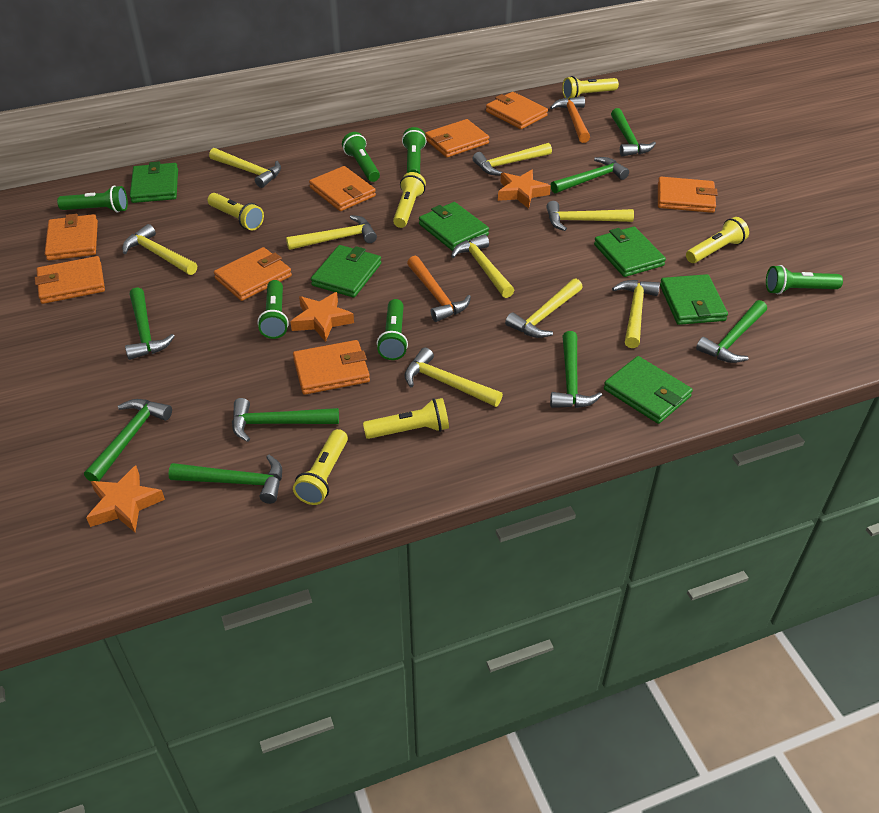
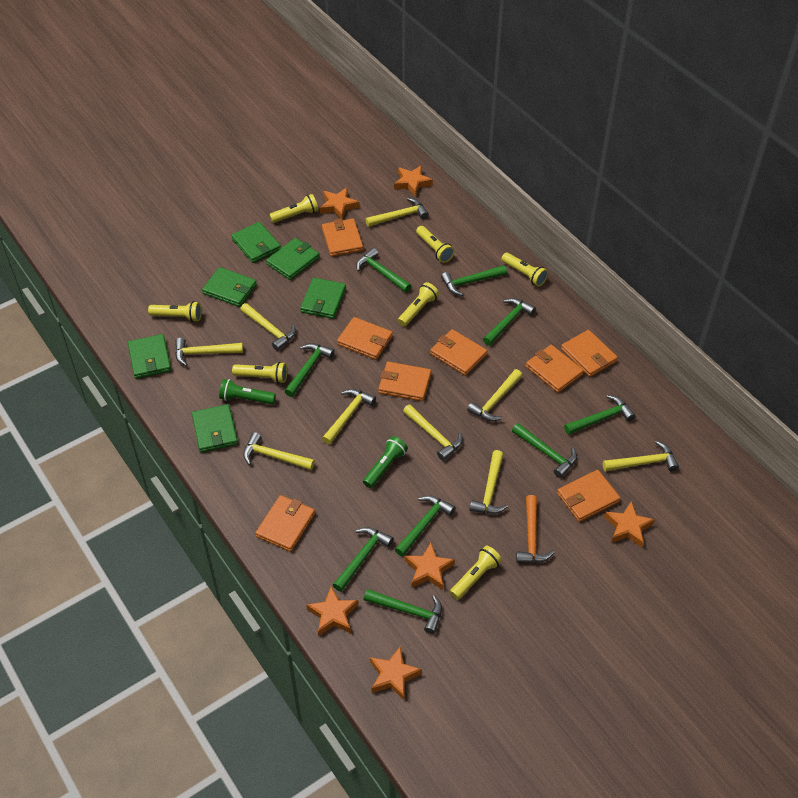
green flashlight: 6 -> 2
green hammer: 8 -> 9
orange hammer: 2 -> 1
orange star: 3 -> 6
yellow flashlight: 6 -> 7

